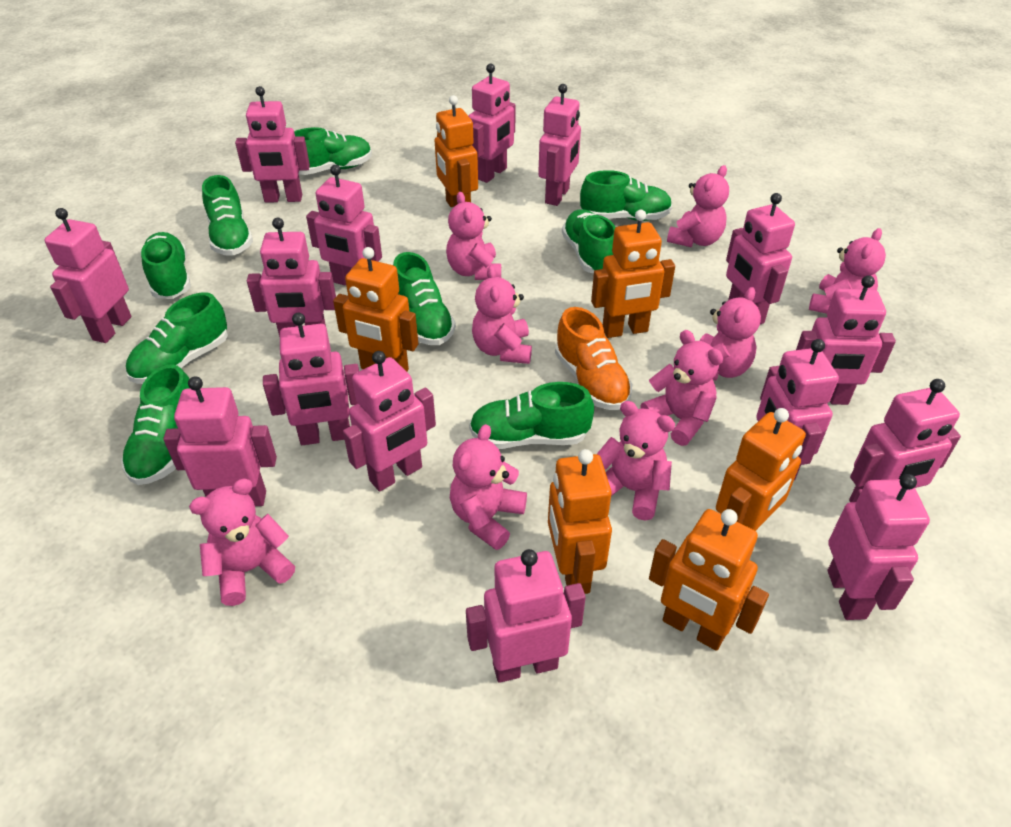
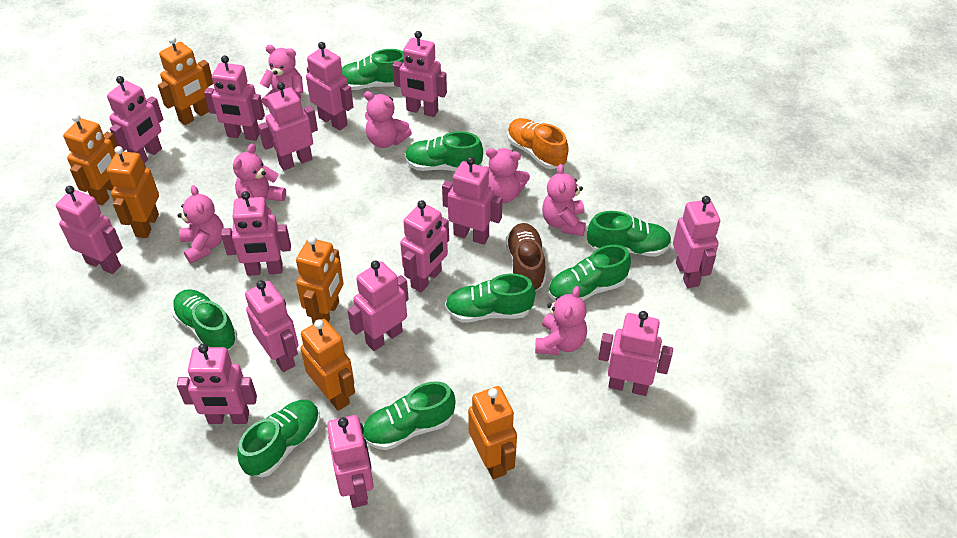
brown shoe: 0 -> 1
green shoe: 9 -> 8
pink teddy bear: 9 -> 7

